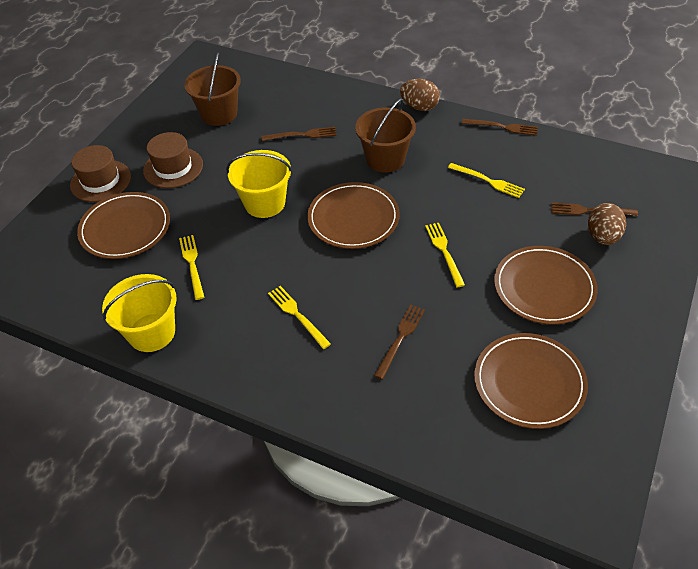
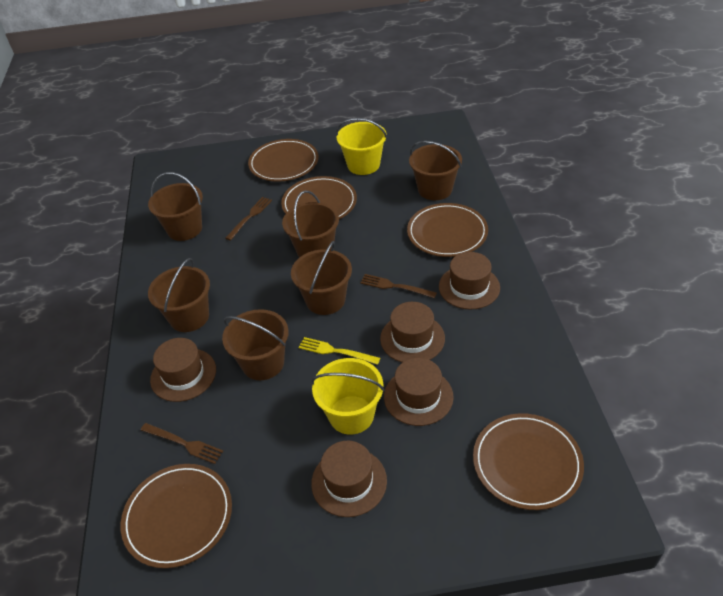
brown bucket: 2 -> 6
brown egg: 2 -> 0
brown fork: 4 -> 3
brown hat: 2 -> 5
brown plate: 4 -> 5
yellow fork: 4 -> 1

